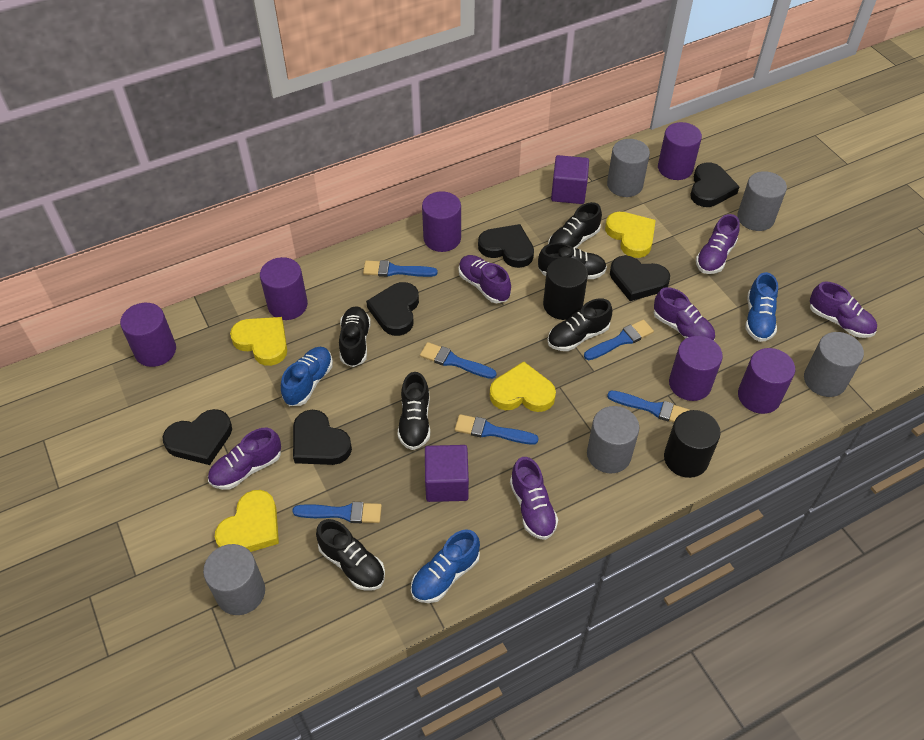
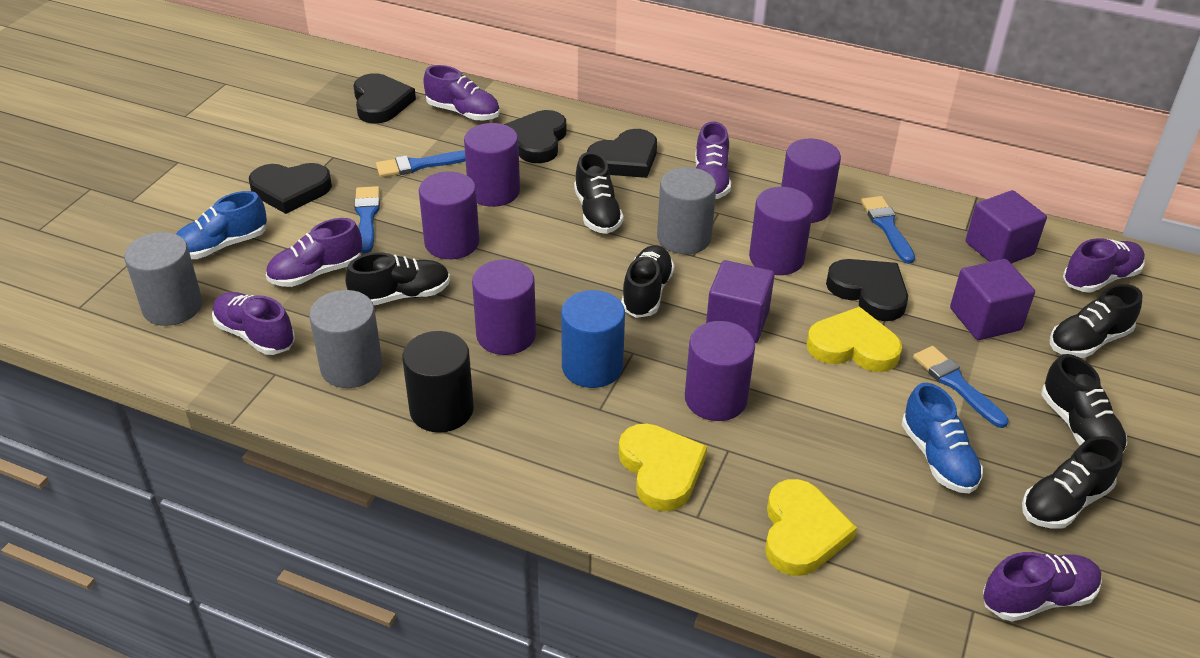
black cylinder: 2 -> 1
black heart: 6 -> 5
blue brush: 6 -> 4
blue cylinder: 0 -> 1
blue shoe: 3 -> 2
grey cylinder: 5 -> 3
purple cube: 2 -> 3
yellow heart: 4 -> 3

